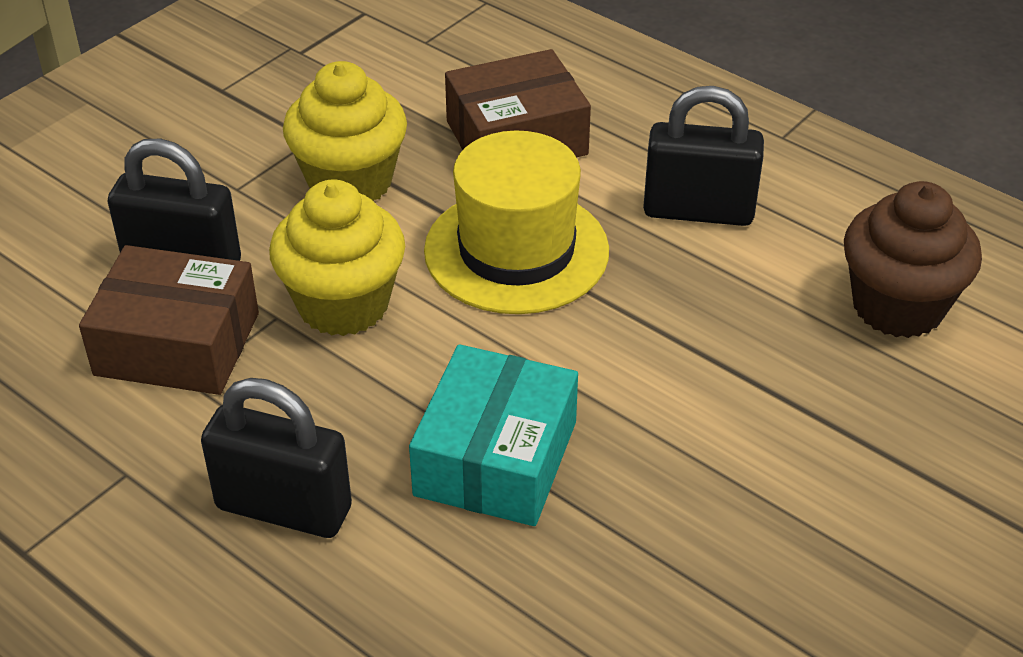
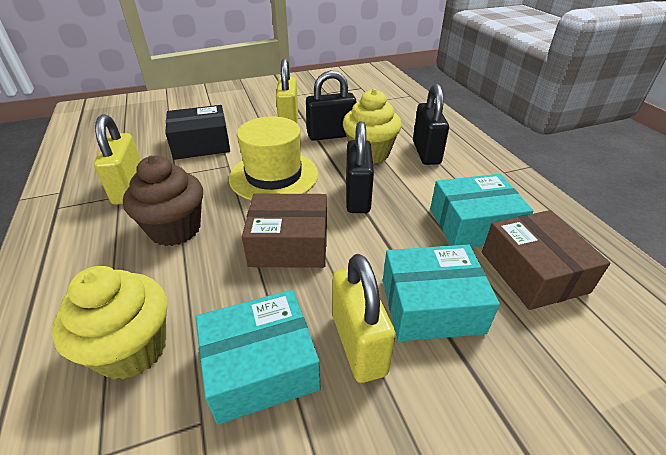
black box: 0 -> 1
turquoise box: 1 -> 3
yellow padlock: 0 -> 3

